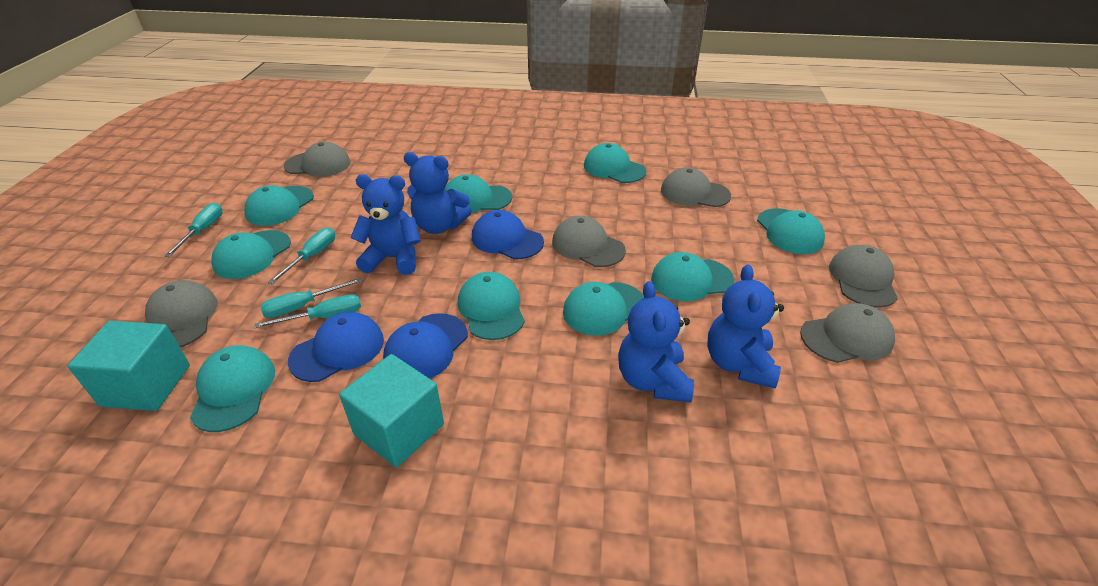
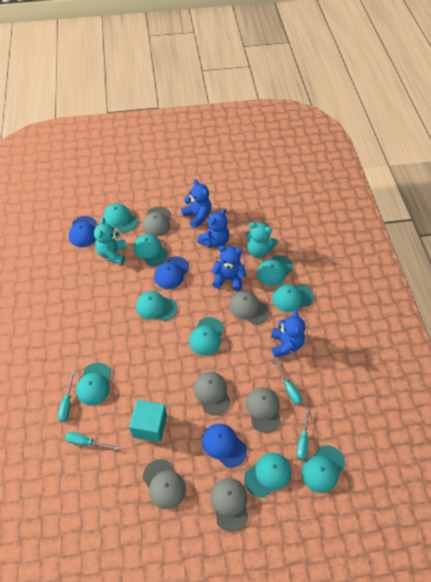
turquoise cube: 2 -> 1
turquoise teddy bear: 0 -> 2

